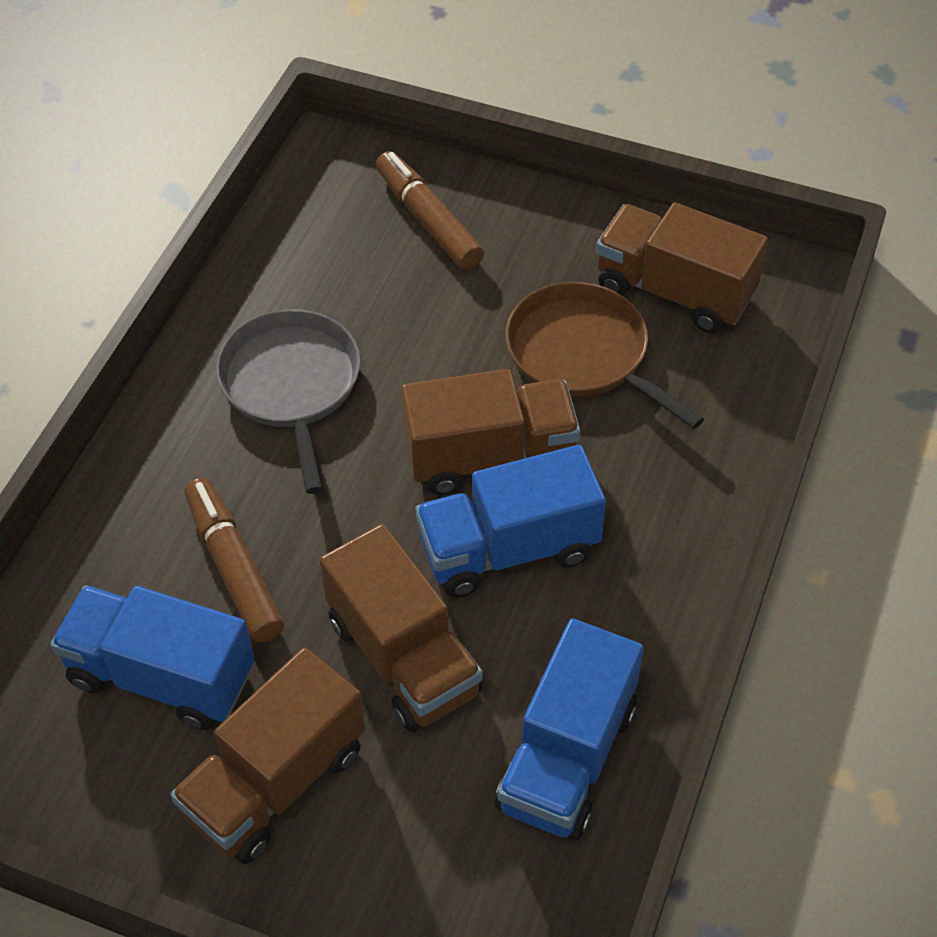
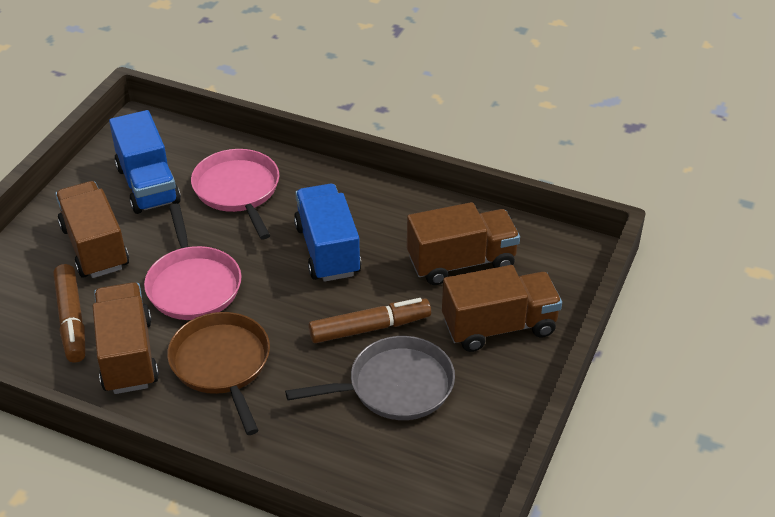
blue truck: 3 -> 2
pink pan: 0 -> 2

